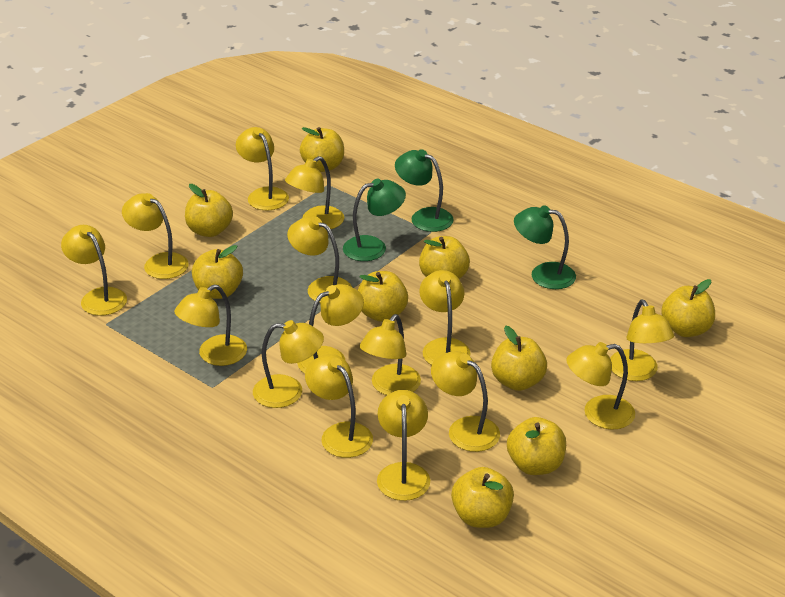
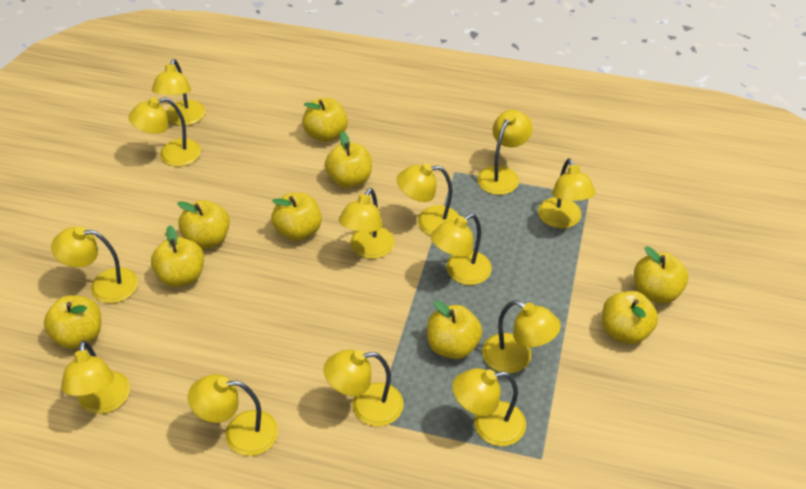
green lamp: 3 -> 0
yellow lamp: 15 -> 13

